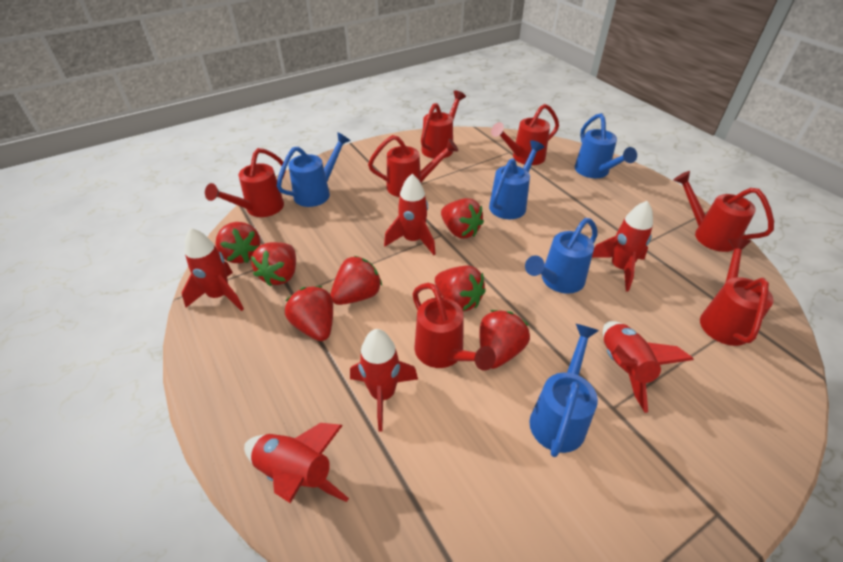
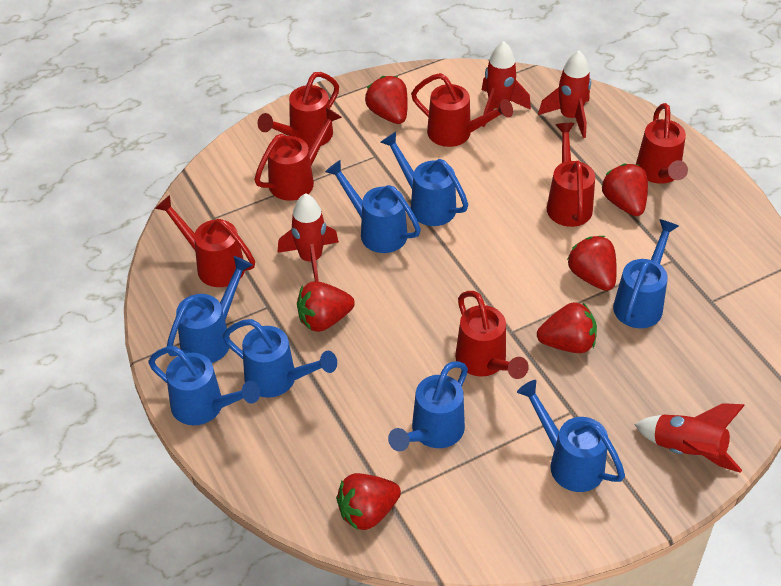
blue watering can: 5 -> 8
red rocket: 6 -> 4
red strawberry: 7 -> 6

